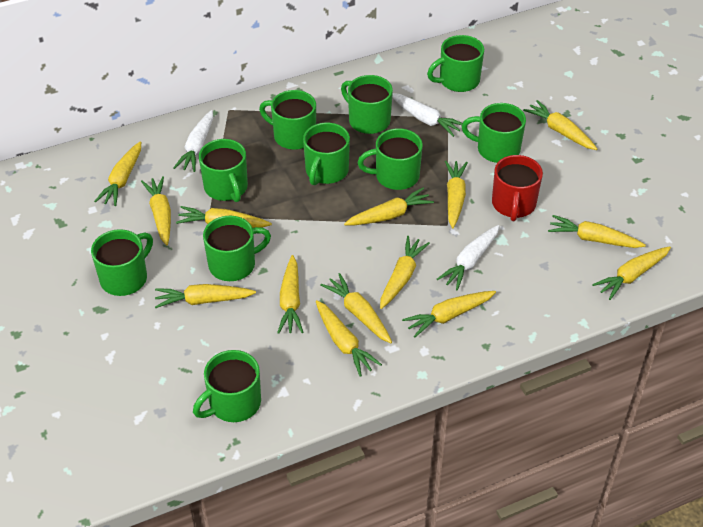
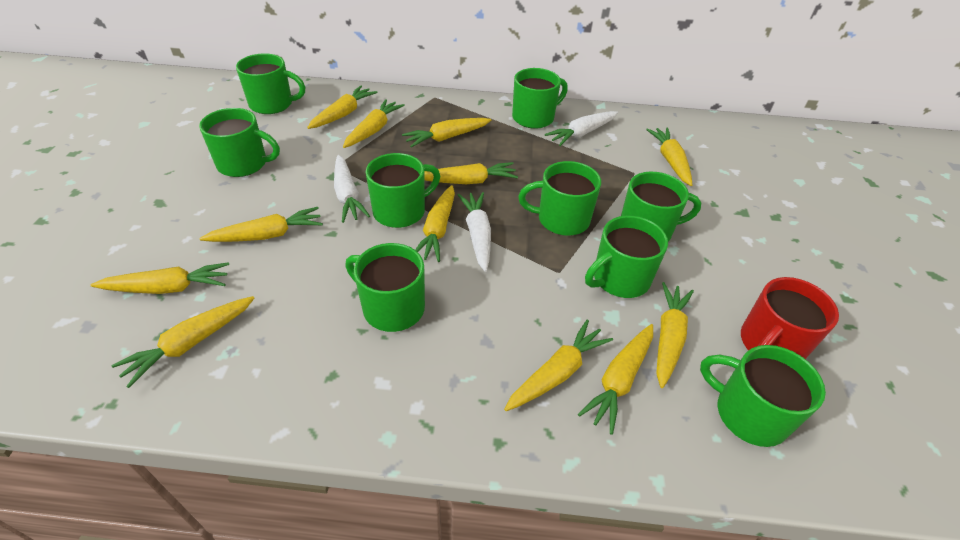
green mug: 10 -> 9
yellow carrot: 14 -> 12

